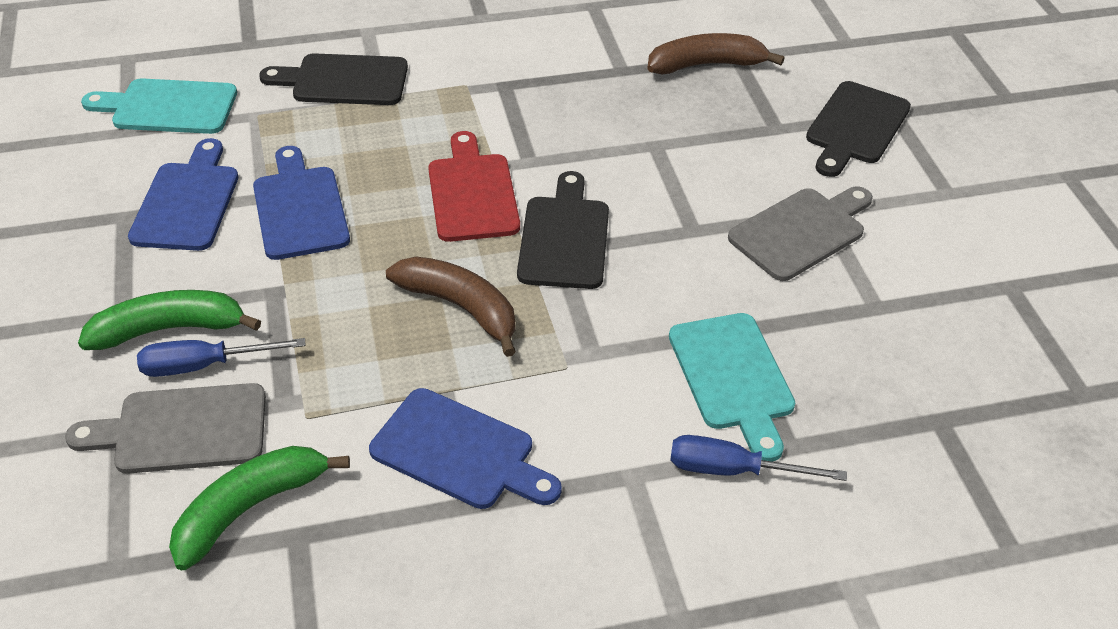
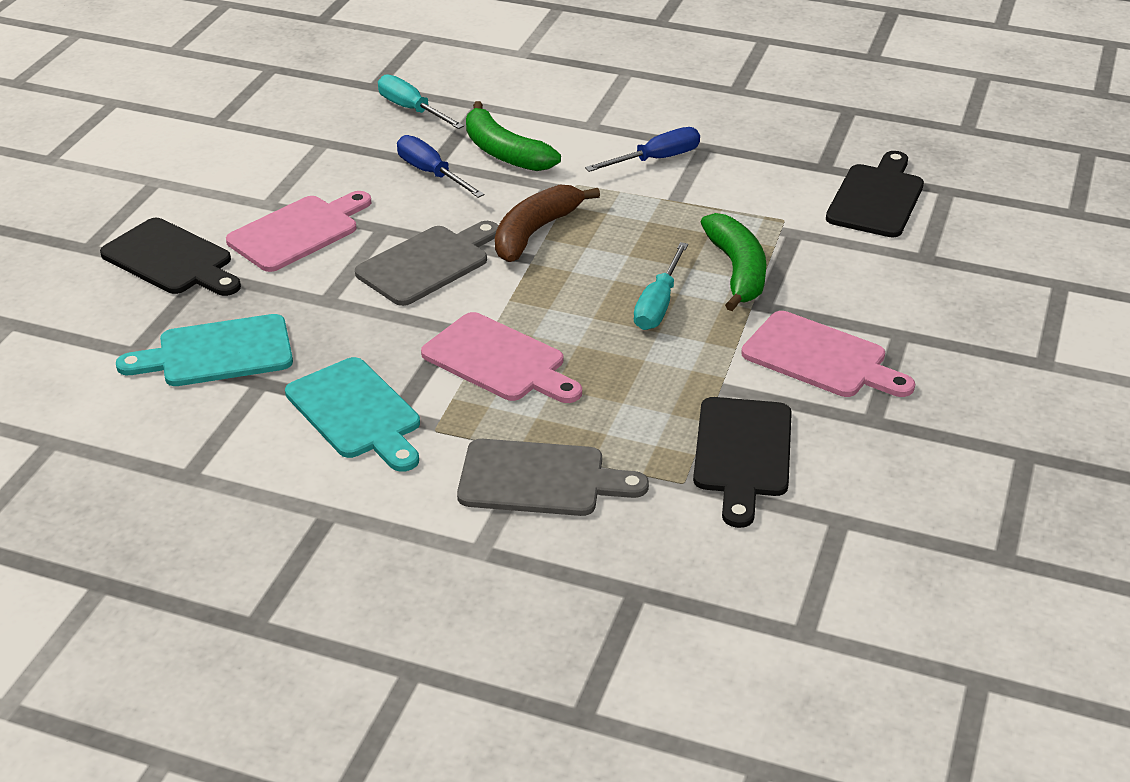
blue cutting board: 3 -> 0
brown banana: 2 -> 1
pink cutting board: 0 -> 3
red cutting board: 1 -> 0
turquoise screwdriver: 0 -> 2

